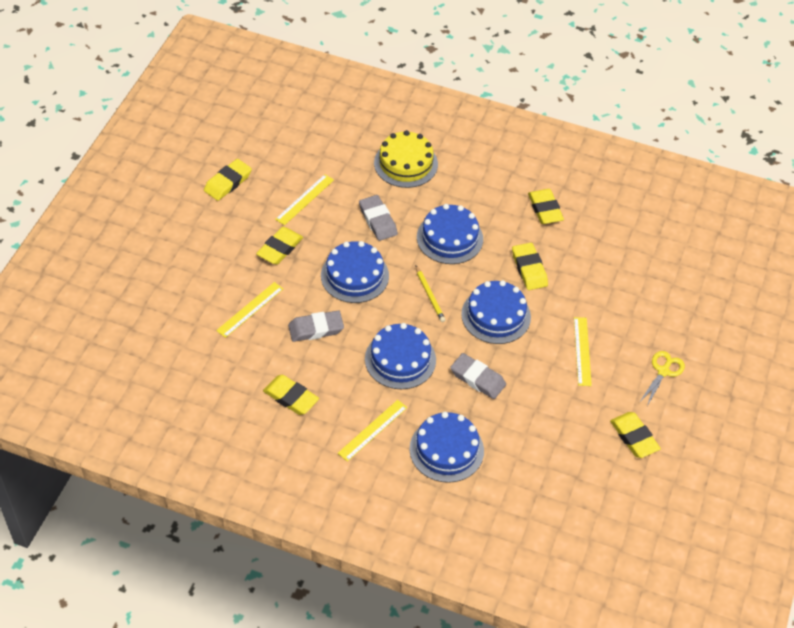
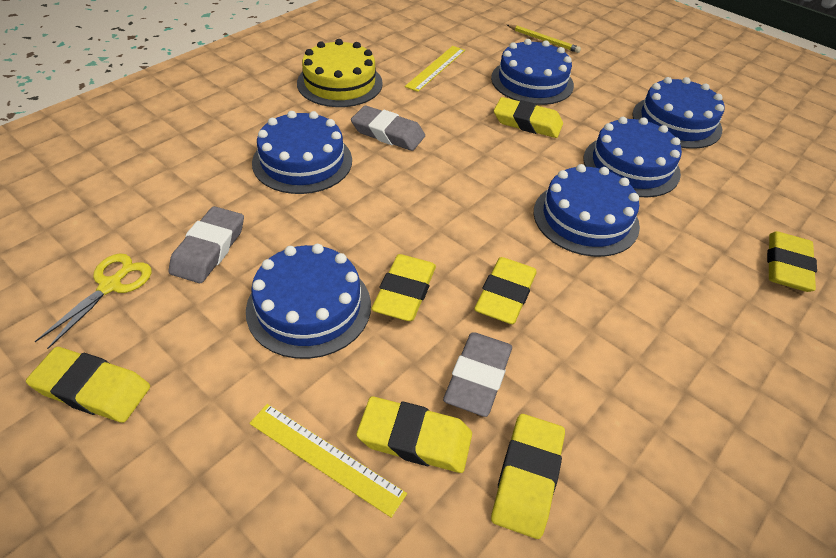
blue cake: 5 -> 6
yellow eraser: 6 -> 7
yellow ruler: 4 -> 2

